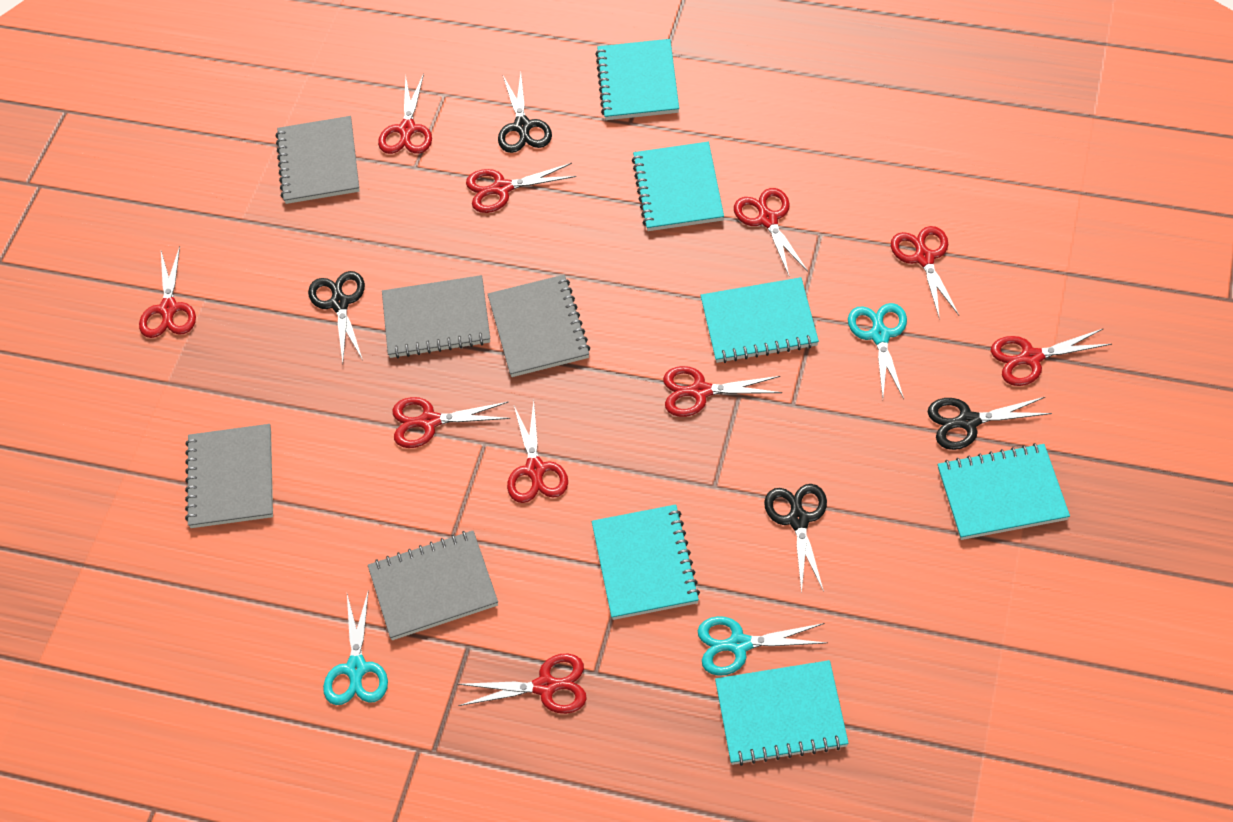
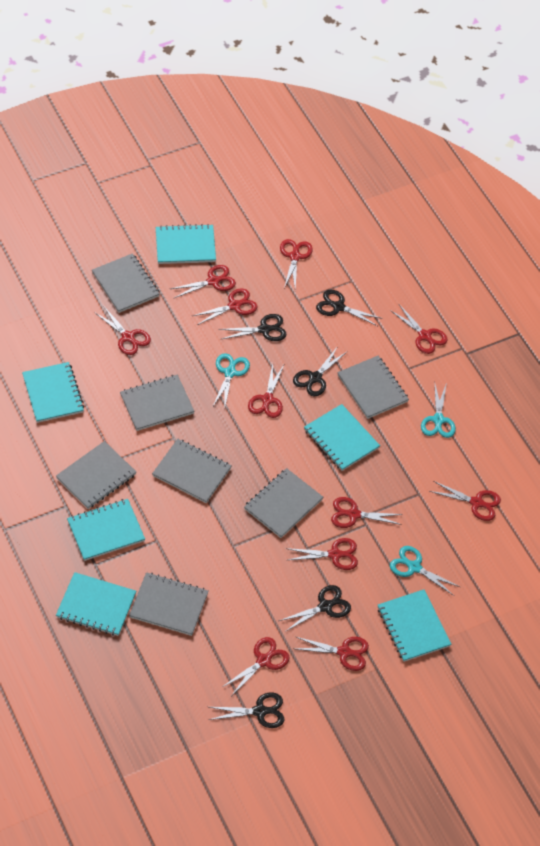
black scissors: 4 -> 5
grey notebook: 5 -> 7
red scissors: 10 -> 11

